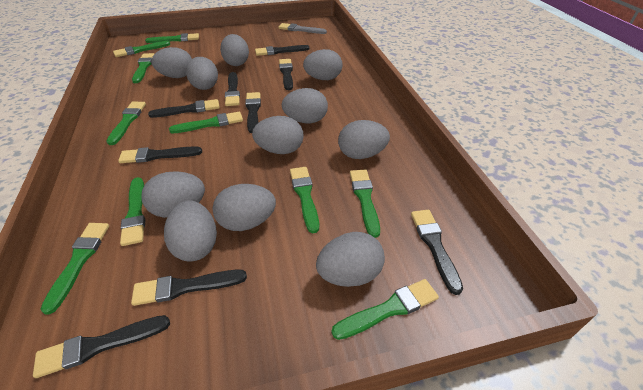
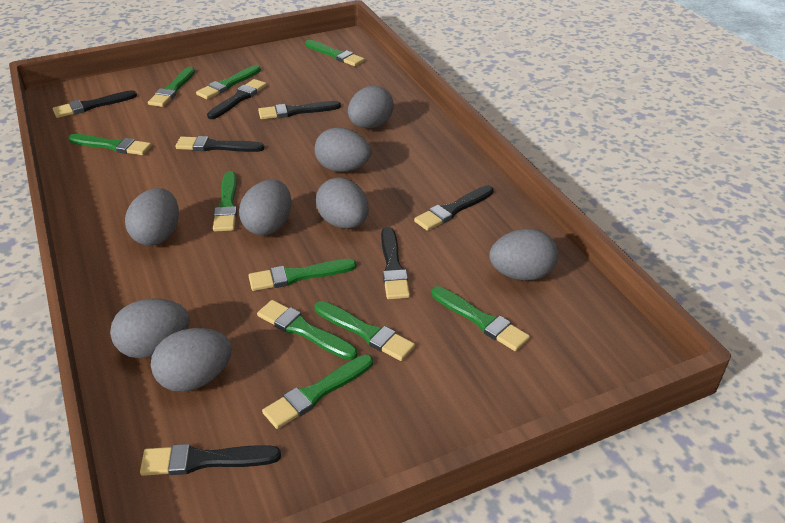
black brush: 9 -> 7
grey brush: 1 -> 0
grey egg: 11 -> 8

